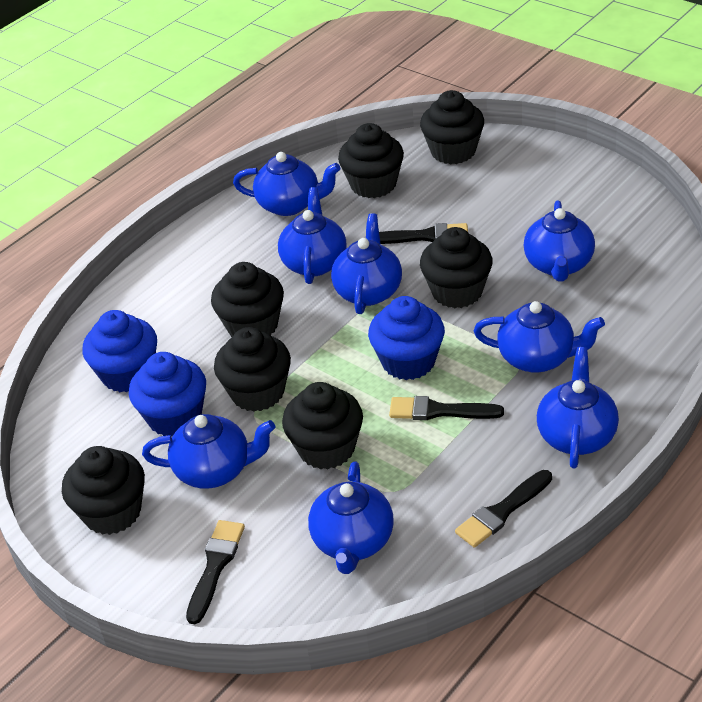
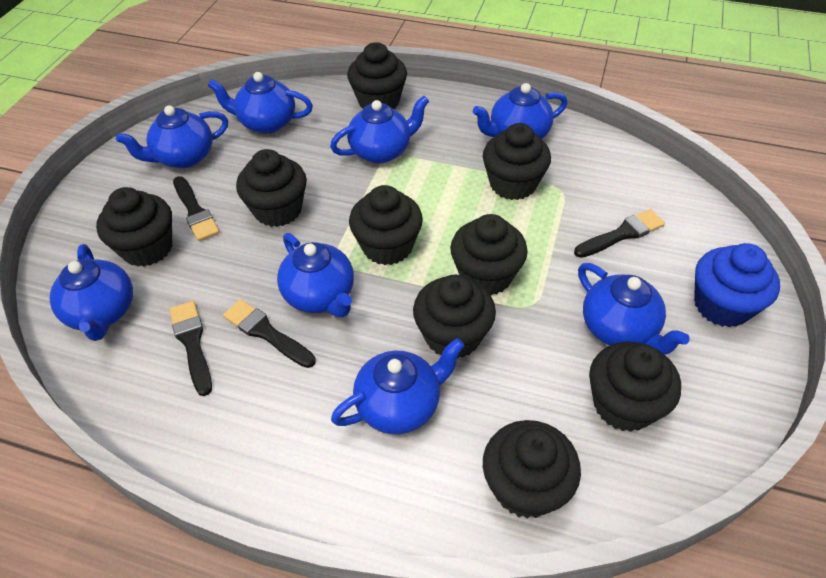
black cupcake: 7 -> 9
blue cupcake: 3 -> 1

